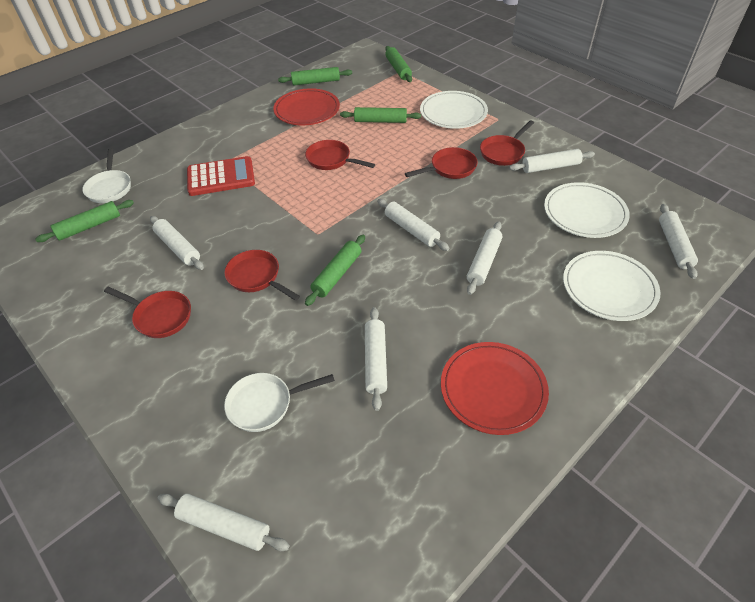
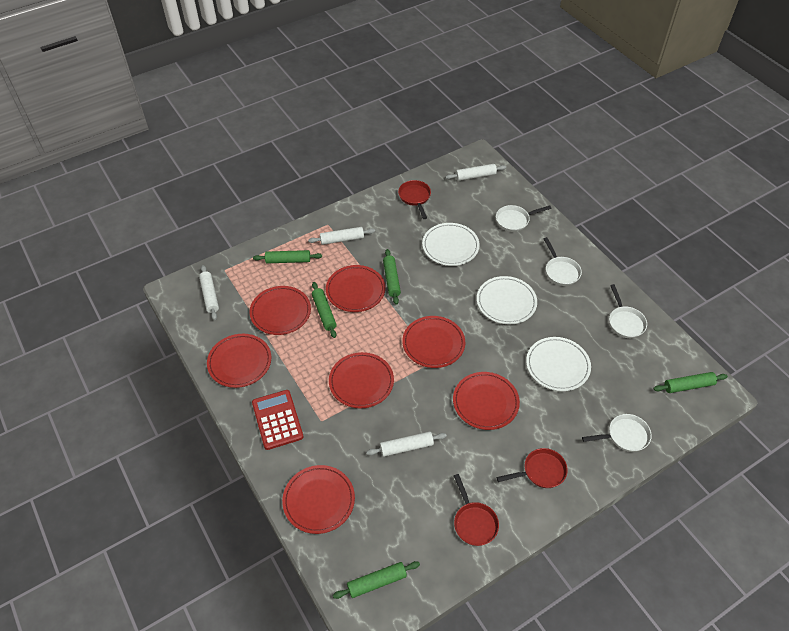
red pan: 5 -> 3
red plate: 2 -> 7
white pan: 2 -> 4
white rolling pin: 7 -> 4

